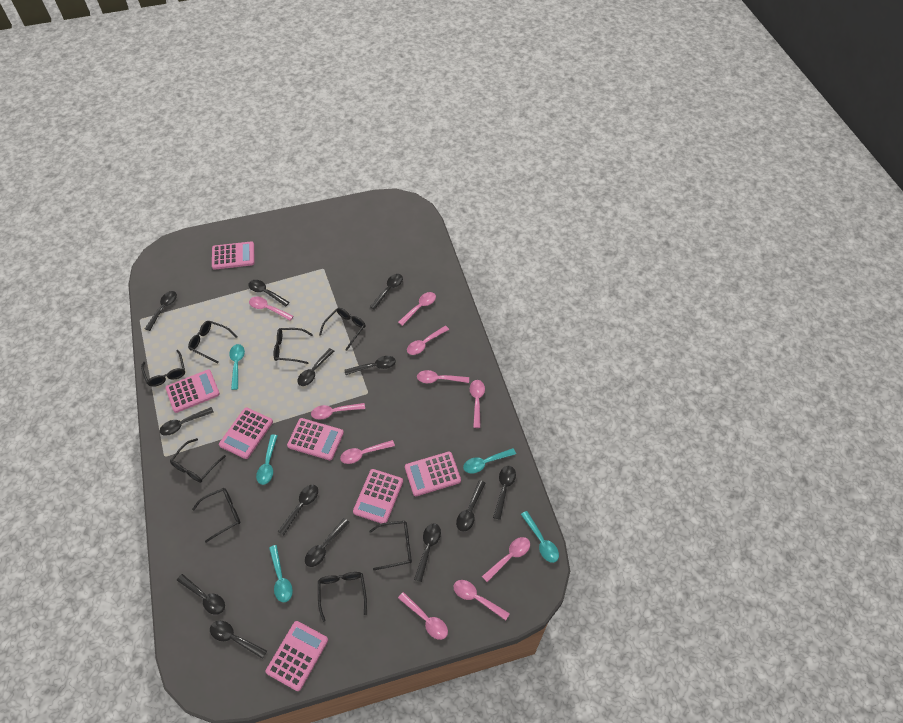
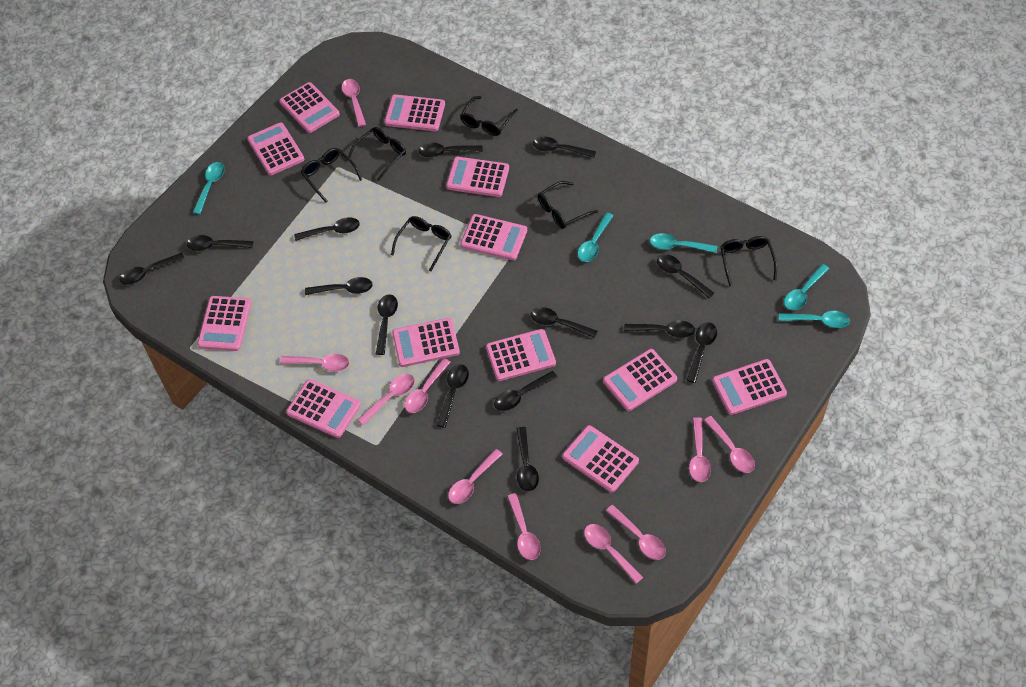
black glasses: 8 -> 6
black spoon: 13 -> 14
pink calculator: 7 -> 12

